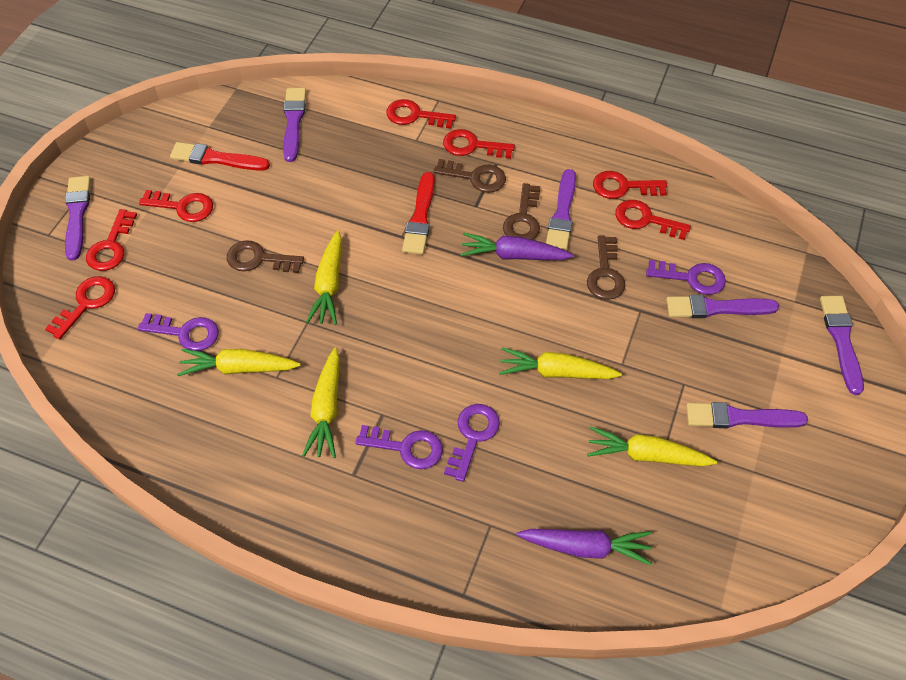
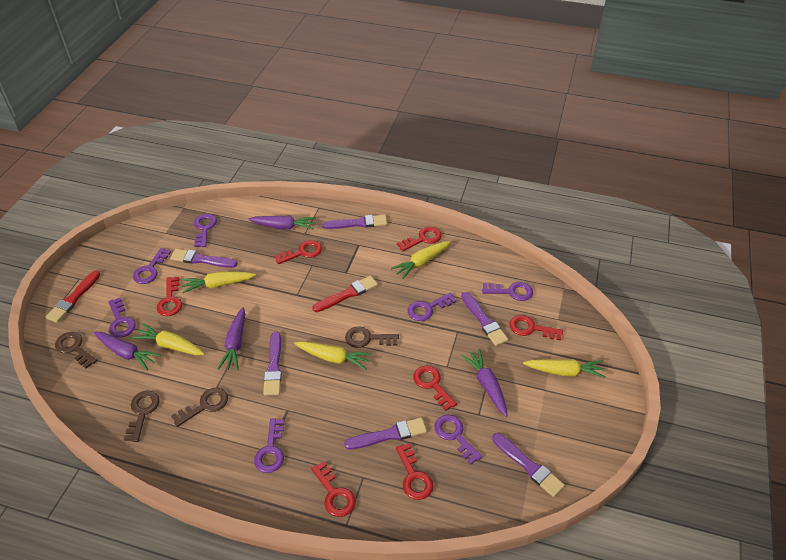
purple carrot: 2 -> 4
purple key: 4 -> 7

